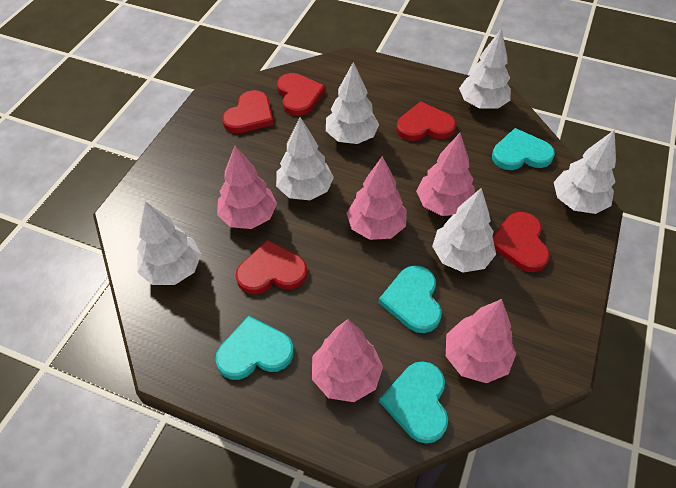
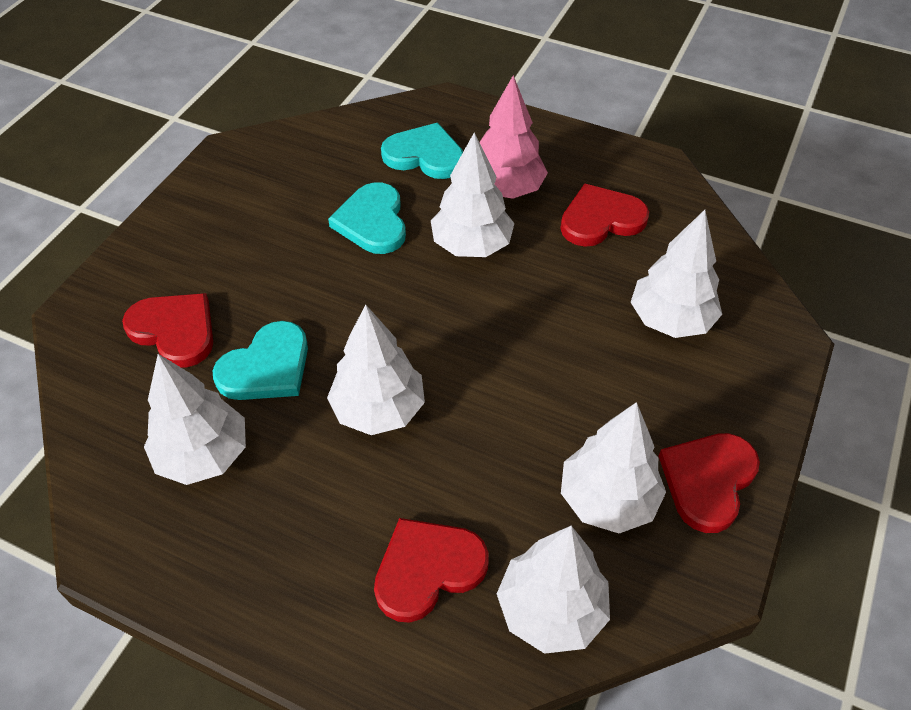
pink tree: 5 -> 1
red heart: 5 -> 4
turquoise heart: 4 -> 3

